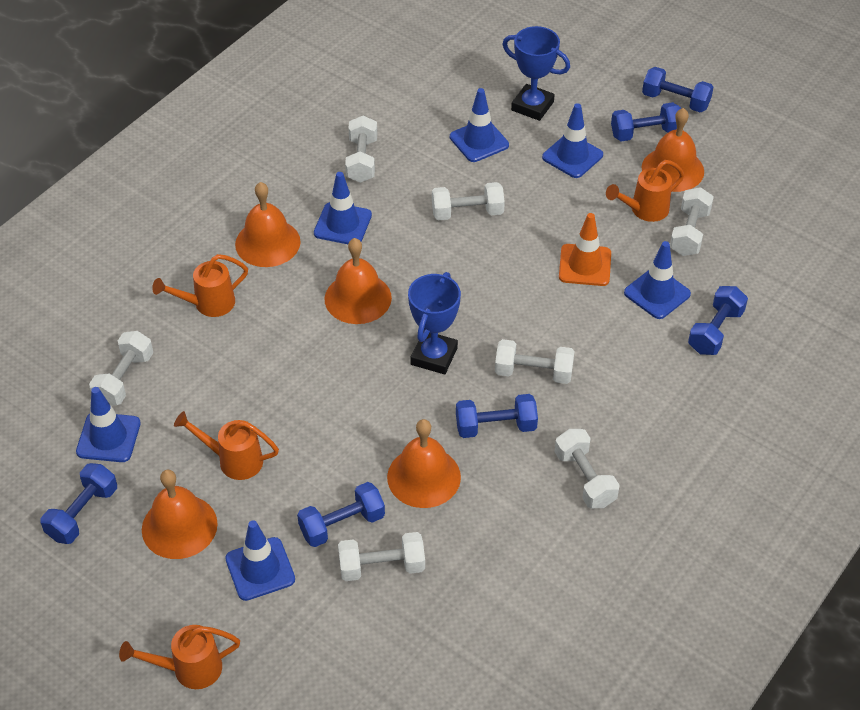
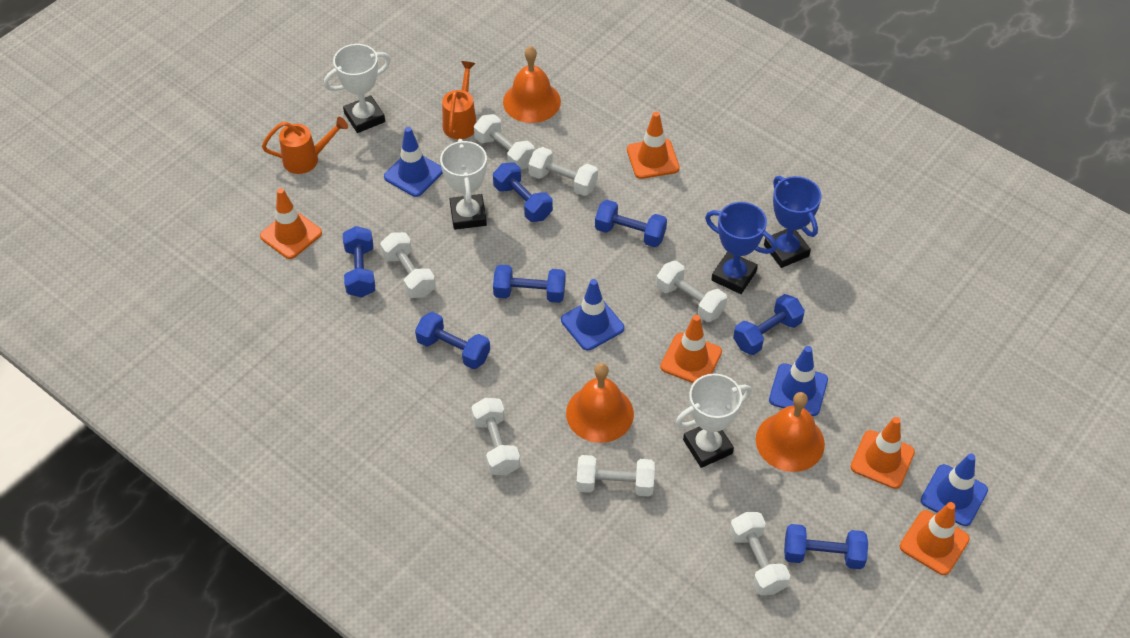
blue dumbbell: 6 -> 7
blue traffic cone: 6 -> 4
orange bell: 5 -> 3
orange traffic cone: 1 -> 5
orange watering can: 4 -> 2
white trophy: 0 -> 3

